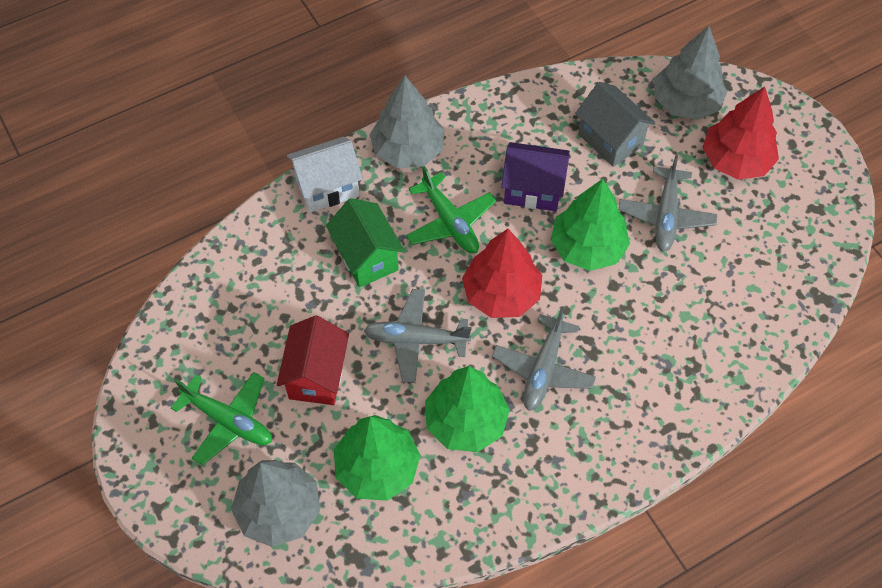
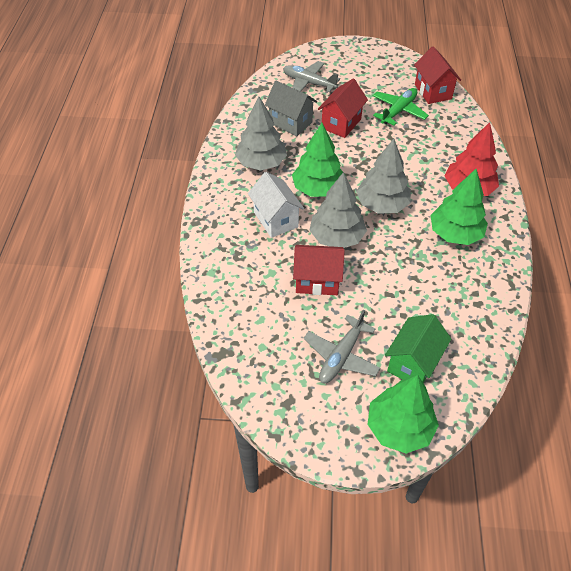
green plane: 2 -> 1
grey plane: 3 -> 2
purple house: 1 -> 0
red house: 1 -> 3
red tree: 2 -> 1

